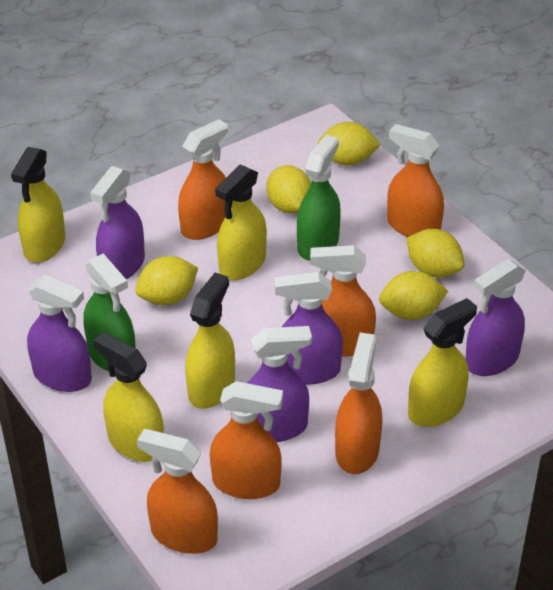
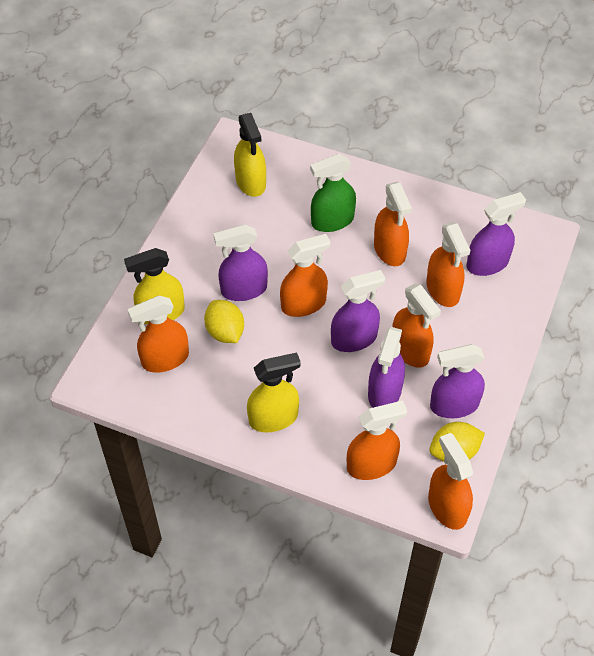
green spray bottle: 2 -> 1
orange spray bottle: 6 -> 7
yellow lemon: 5 -> 2
yellow spray bottle: 5 -> 3

